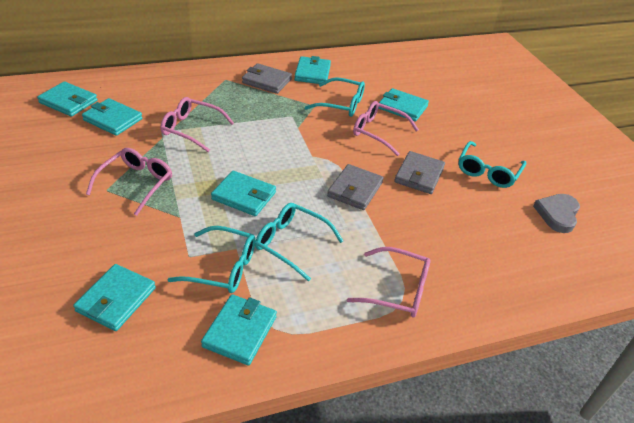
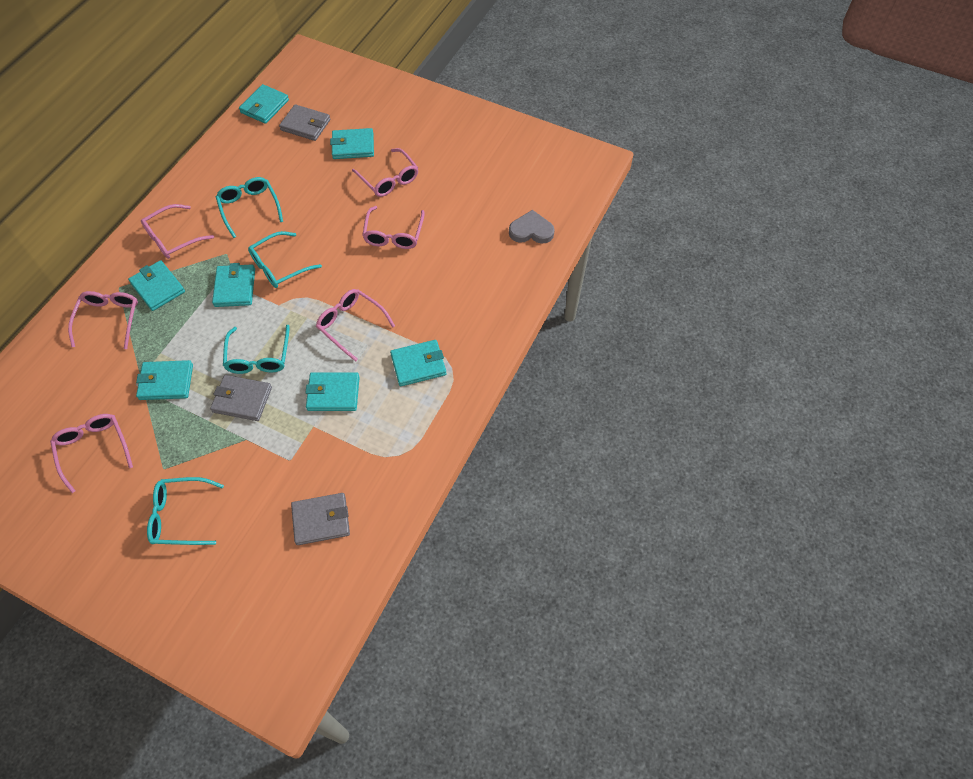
pink glasses: 4 -> 6

